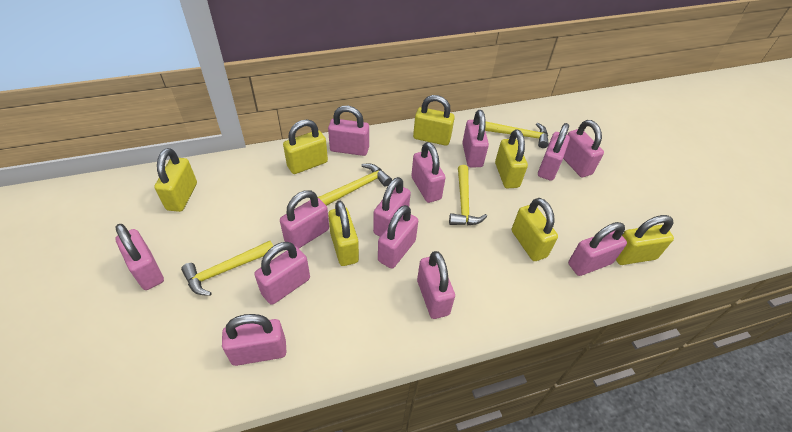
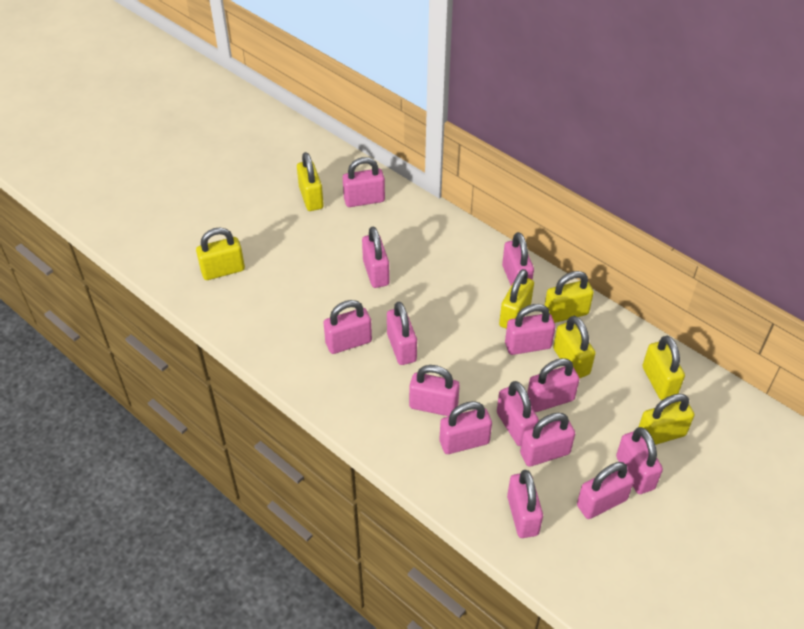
pink padlock: 13 -> 14
yellow hammer: 4 -> 0

